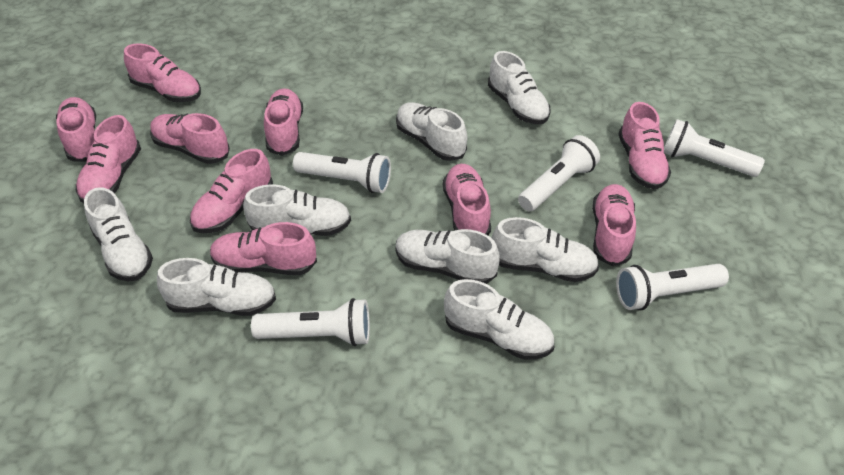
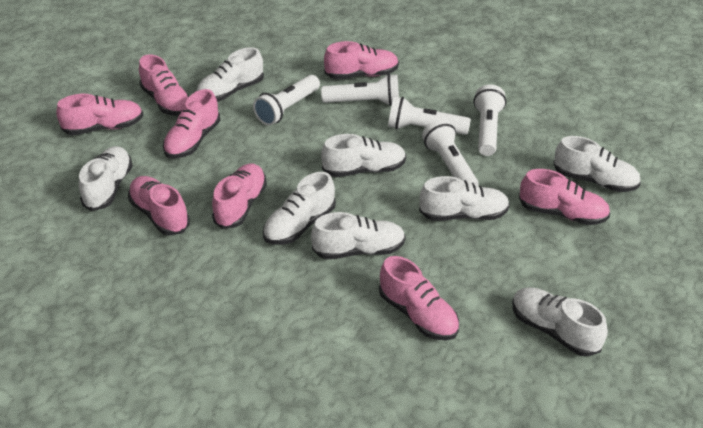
pink shoe: 10 -> 8

